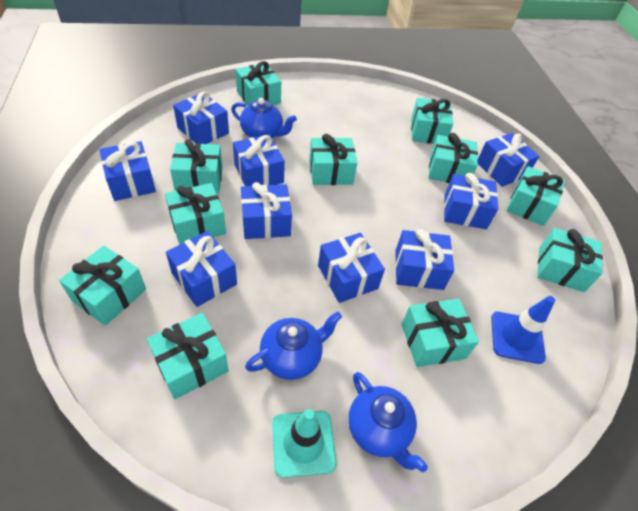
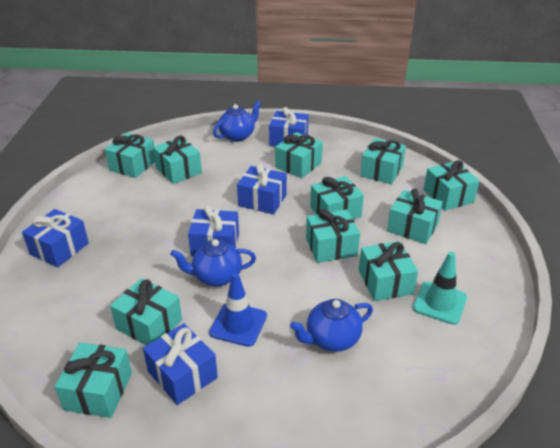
blue gift: 9 -> 5

